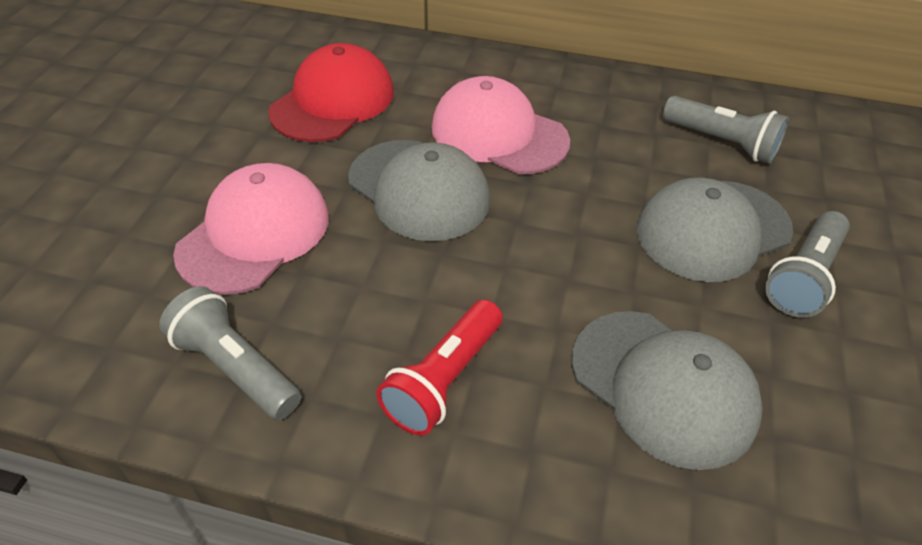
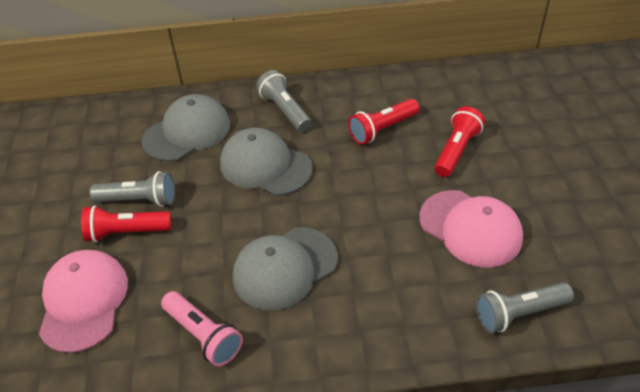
pink flashlight: 0 -> 1
red cap: 1 -> 0
red flashlight: 1 -> 3

